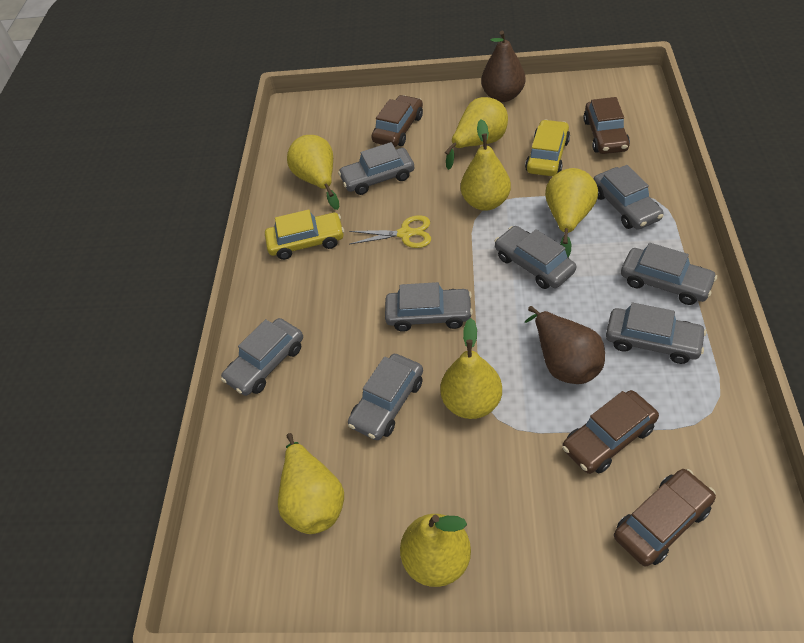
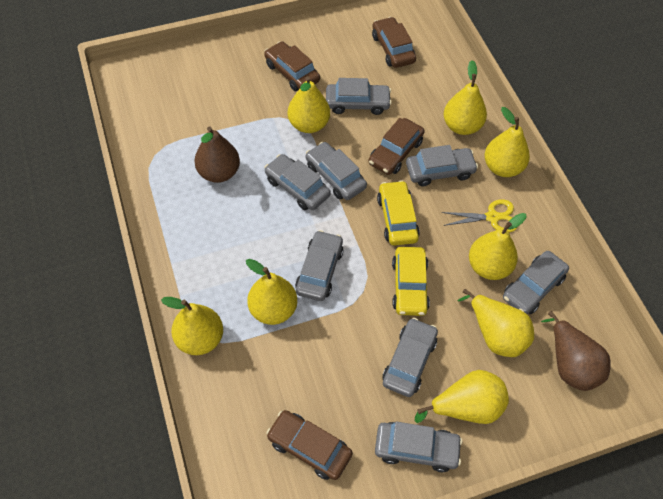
yellow pear: 7 -> 8

